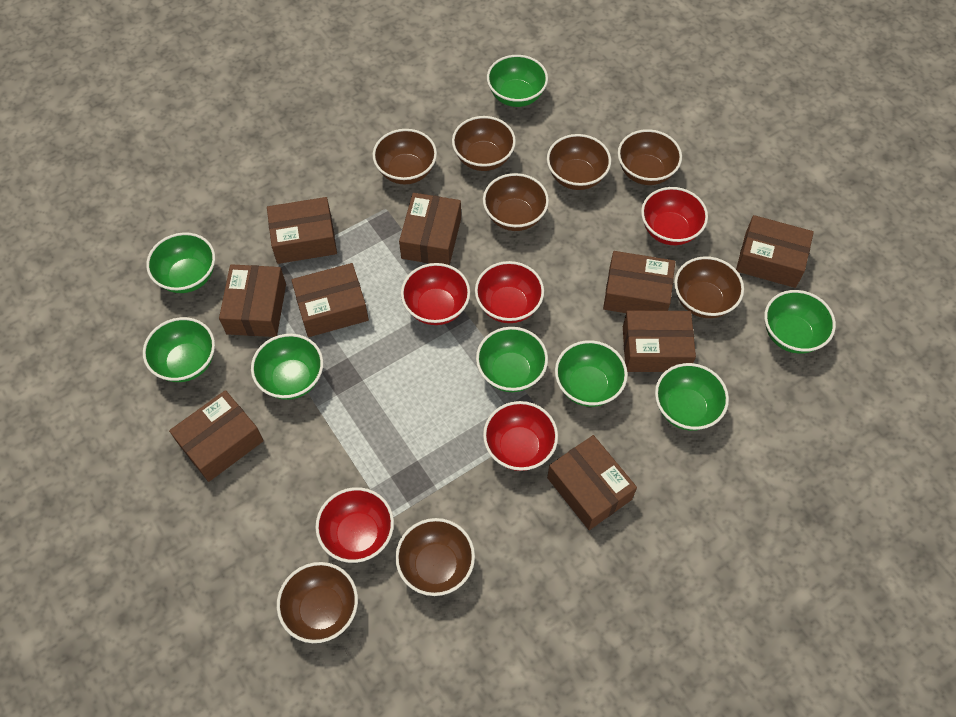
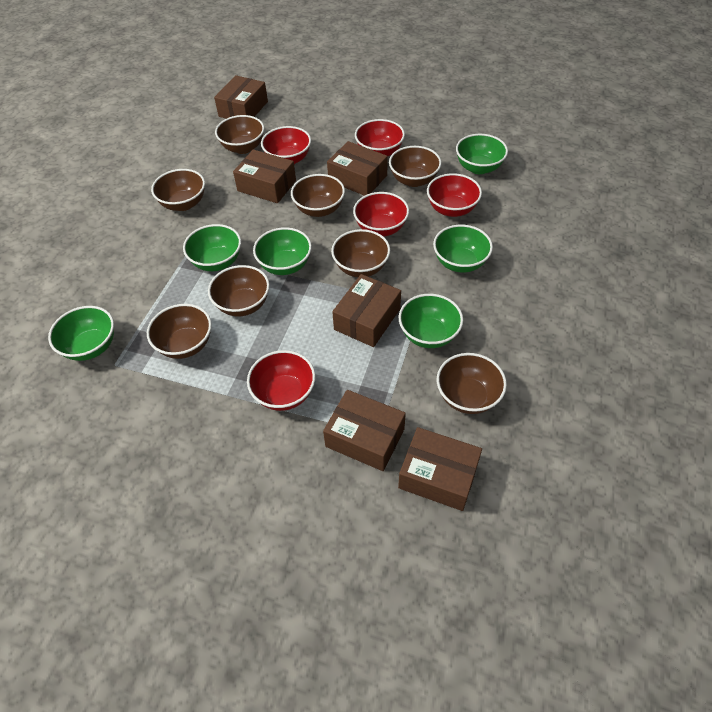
brown box: 9 -> 6
green bowl: 8 -> 6

